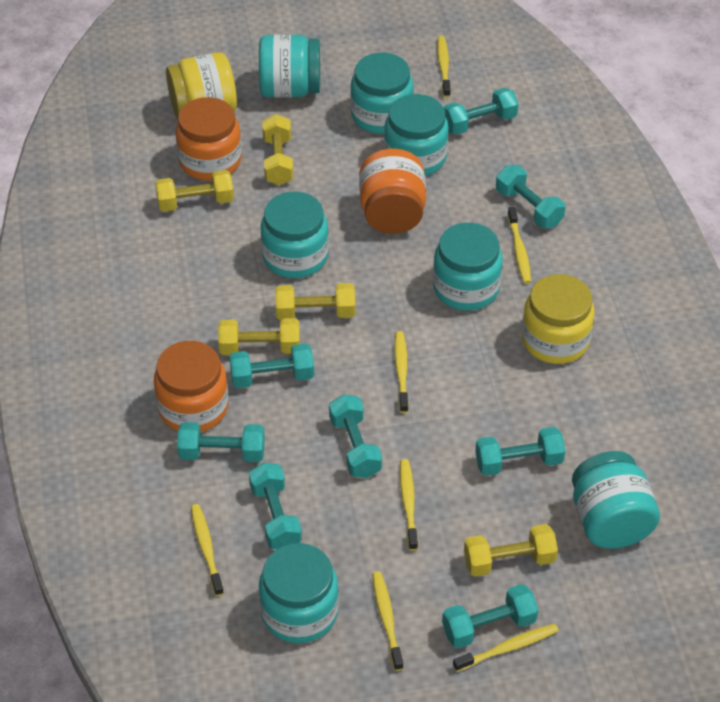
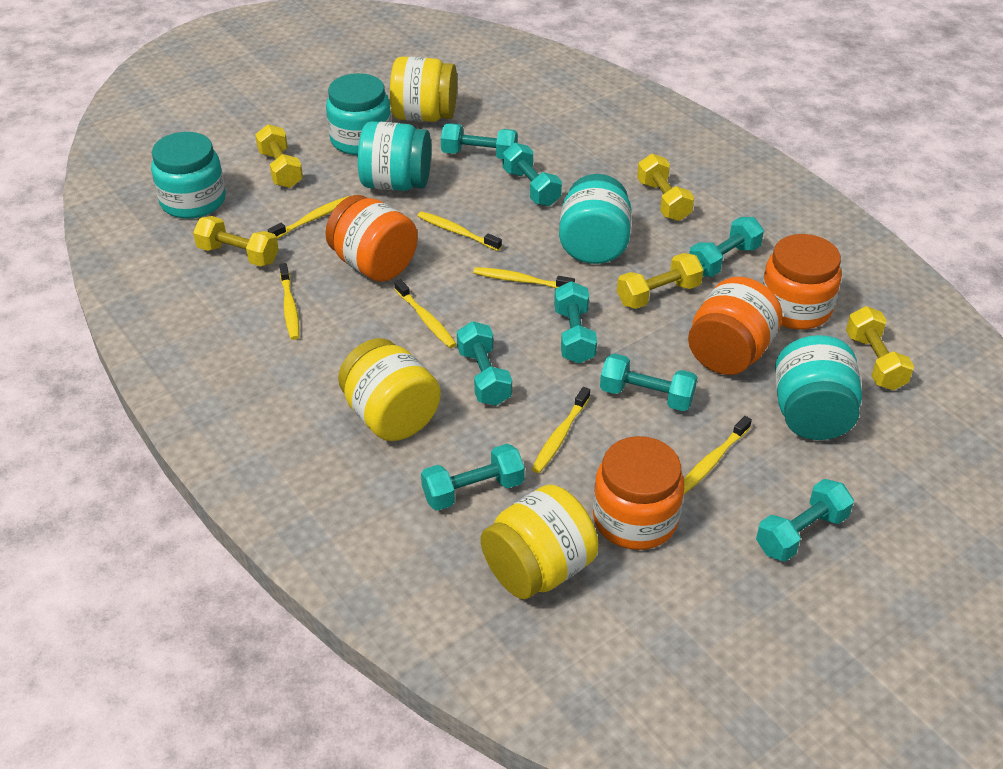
orange jar: 3 -> 4
turquoise jar: 7 -> 5
yellow jar: 2 -> 3

